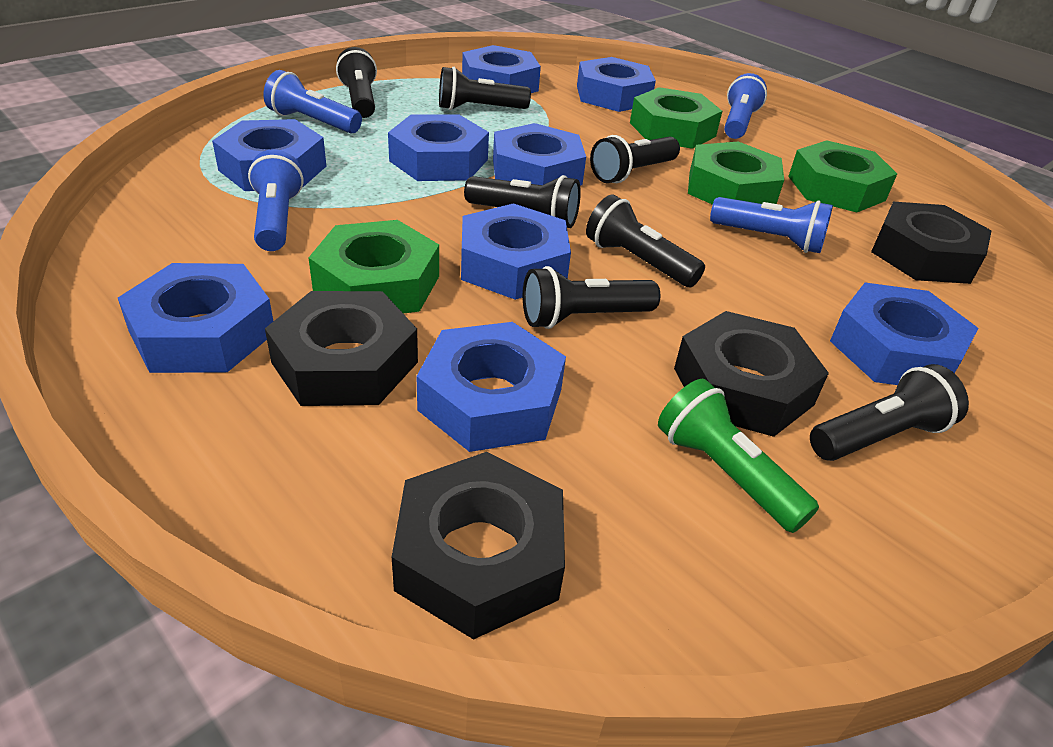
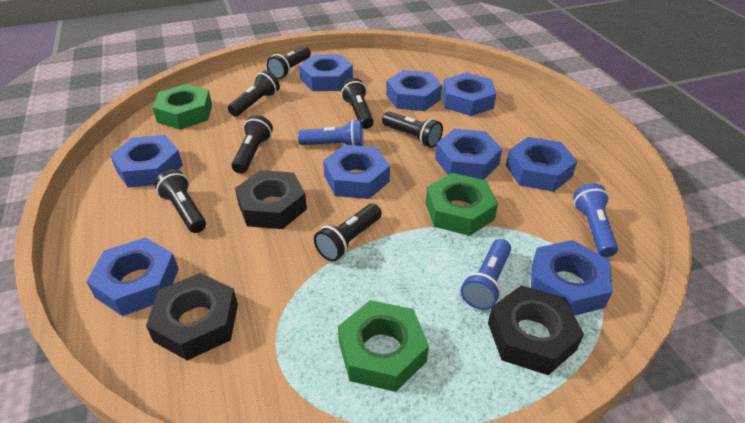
black nut: 4 -> 3
blue flashlight: 4 -> 3
green flashlight: 1 -> 0
green nut: 4 -> 3

